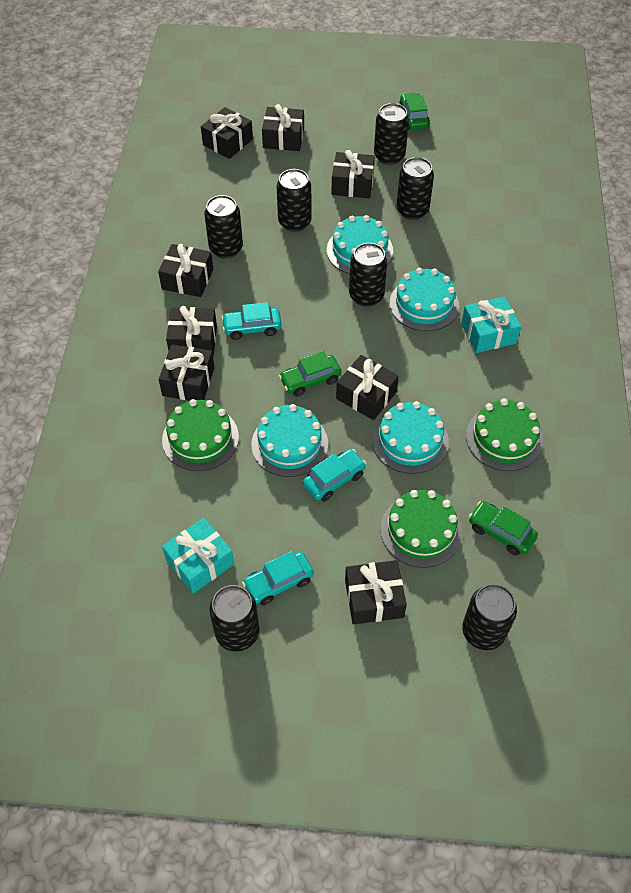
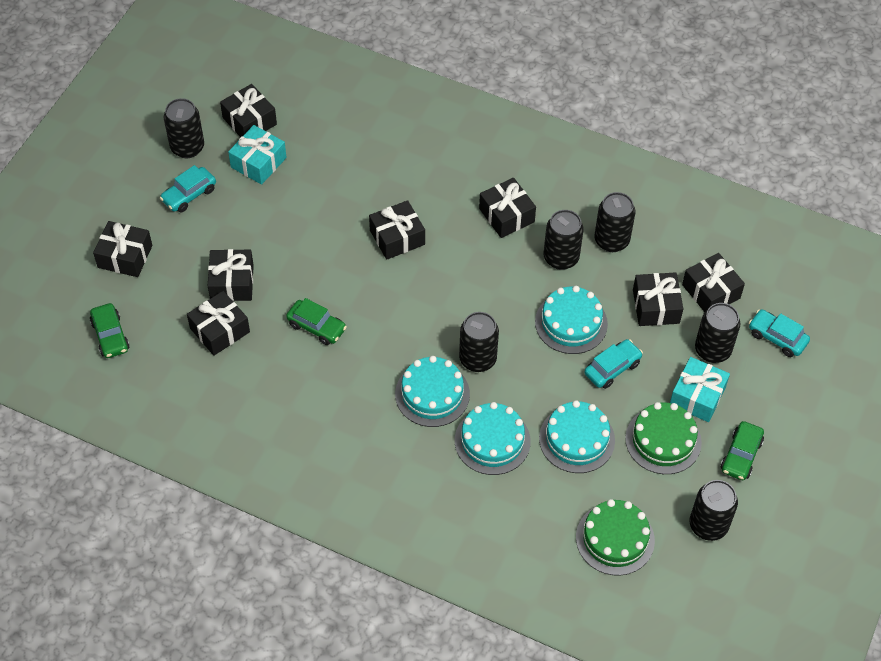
black can: 7 -> 6
green cake: 3 -> 2

